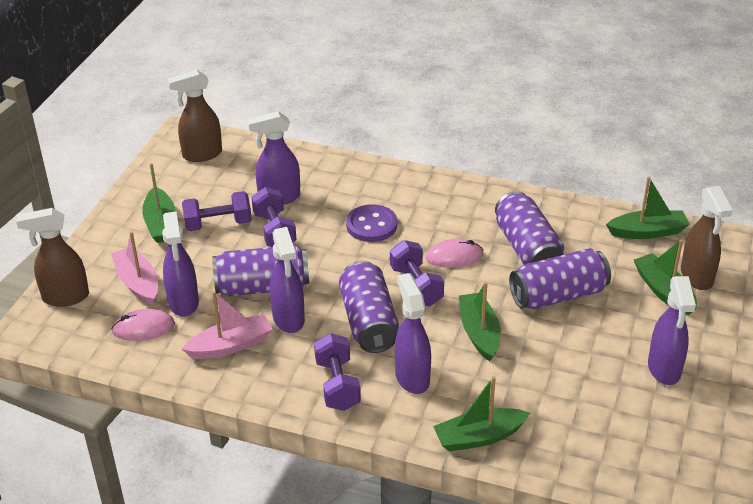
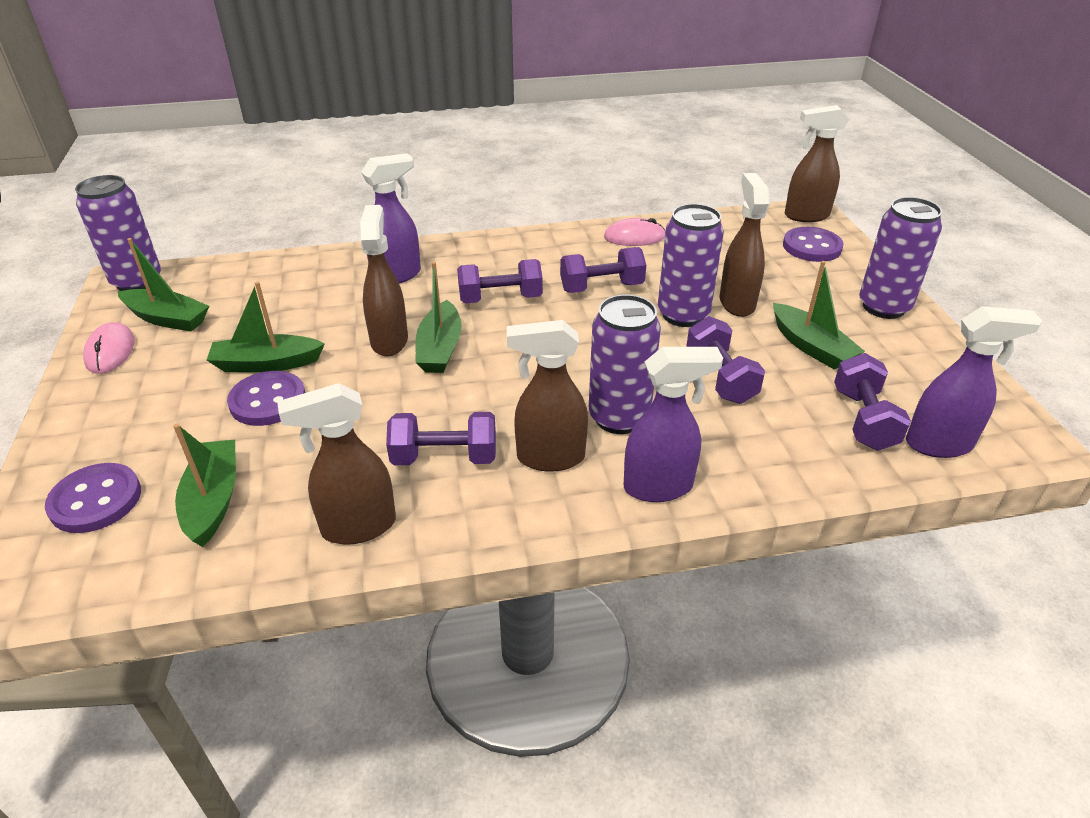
brown spray bottle: 3 -> 5
pink boat: 2 -> 0
purple button: 1 -> 3
purple dumbbell: 4 -> 5
purple spray bottle: 5 -> 3

